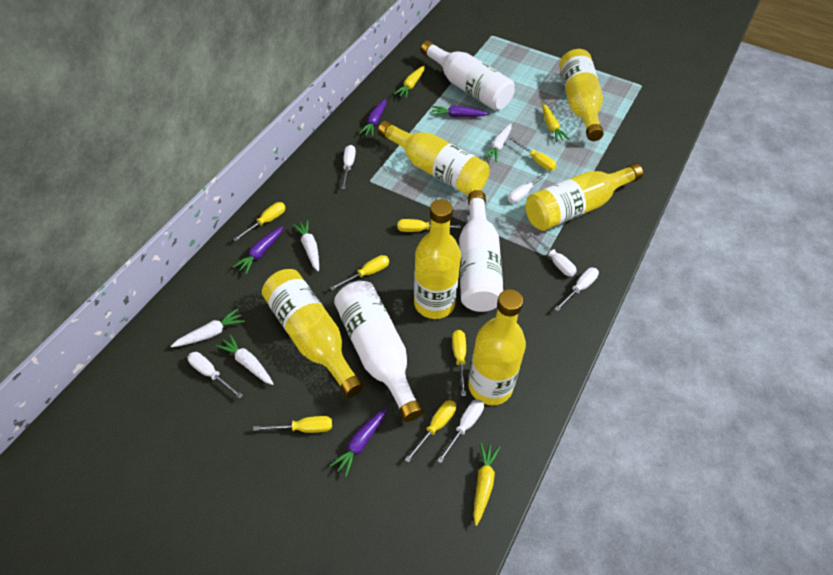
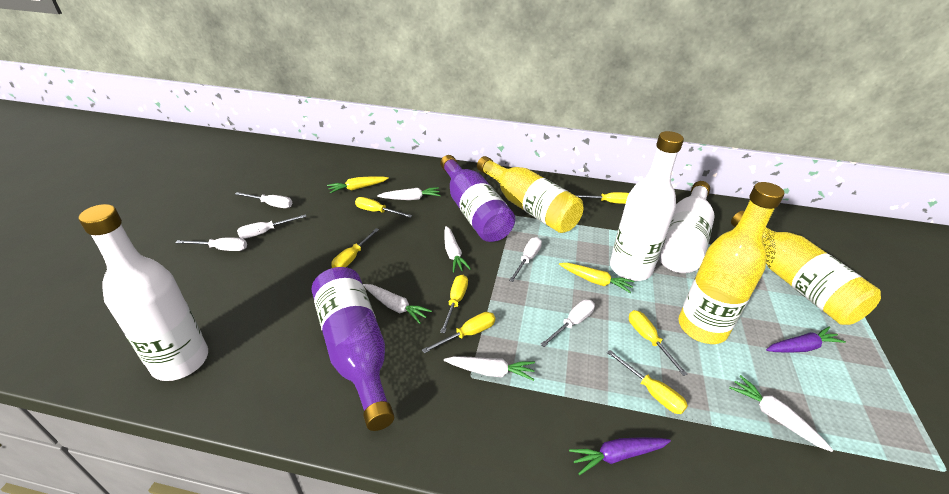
purple bottle: 0 -> 2
purple carrot: 4 -> 2
white carrot: 4 -> 5
white screwdriver: 6 -> 5
yellow bottle: 6 -> 3
yellow carrot: 3 -> 2

